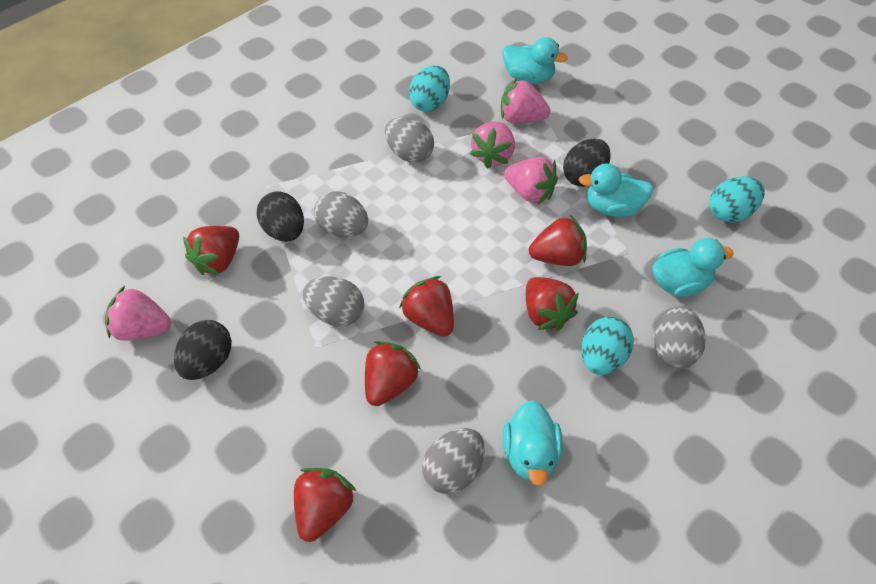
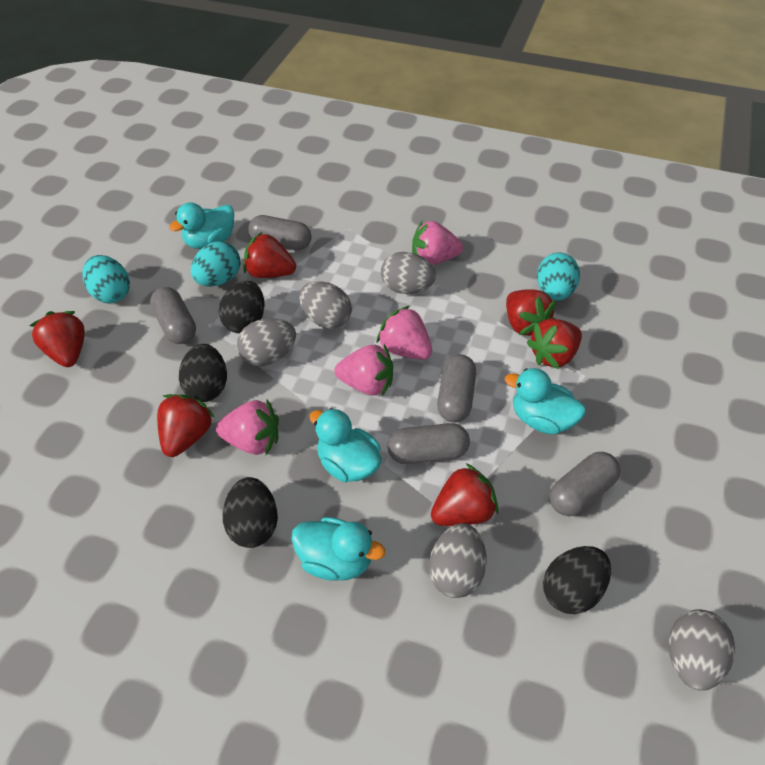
black egg: 3 -> 4
grey capsule: 0 -> 5

